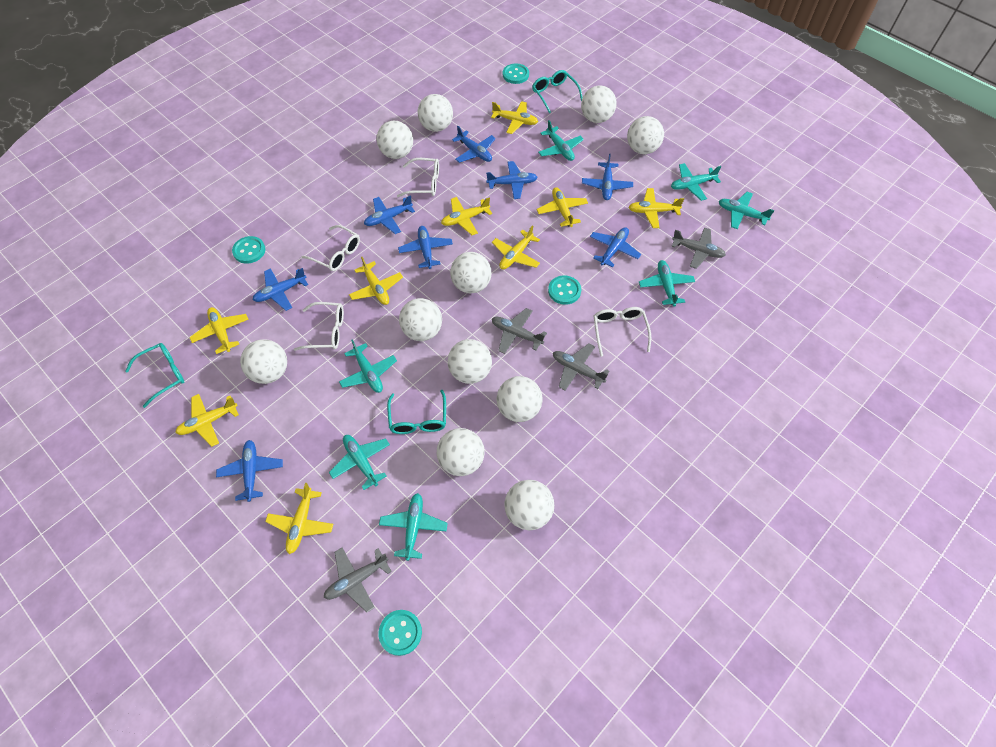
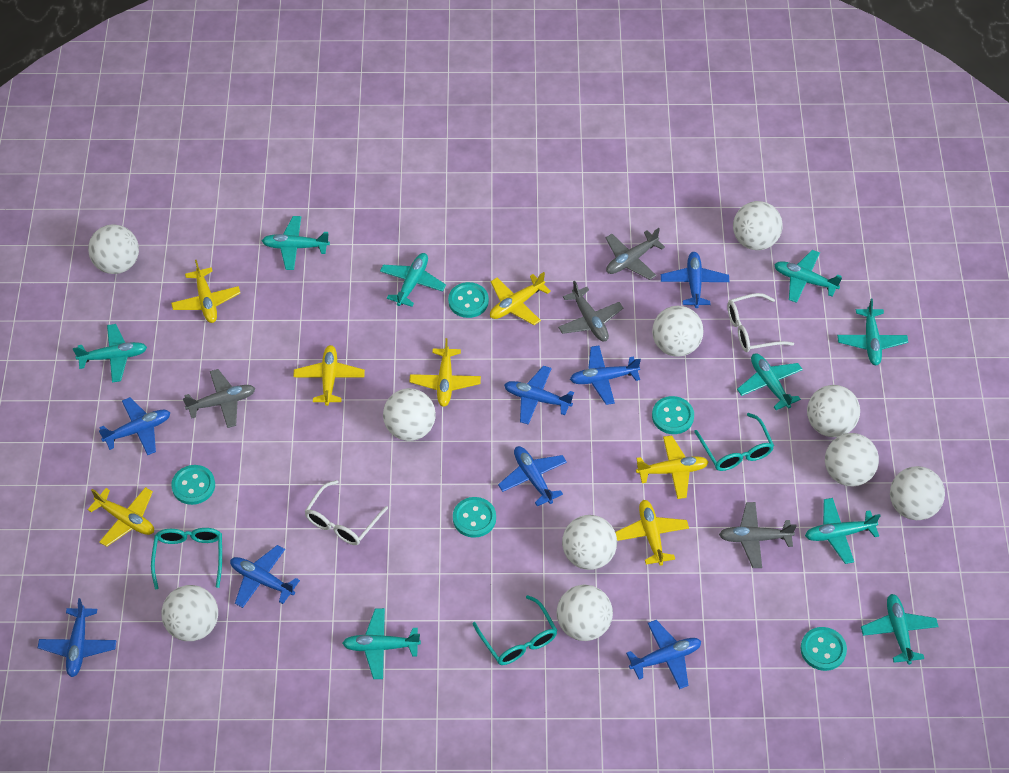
turquoise button: 4 -> 5
turquoise plane: 7 -> 9
white ball: 11 -> 10
white glasses: 4 -> 2
yellow plane: 9 -> 7

